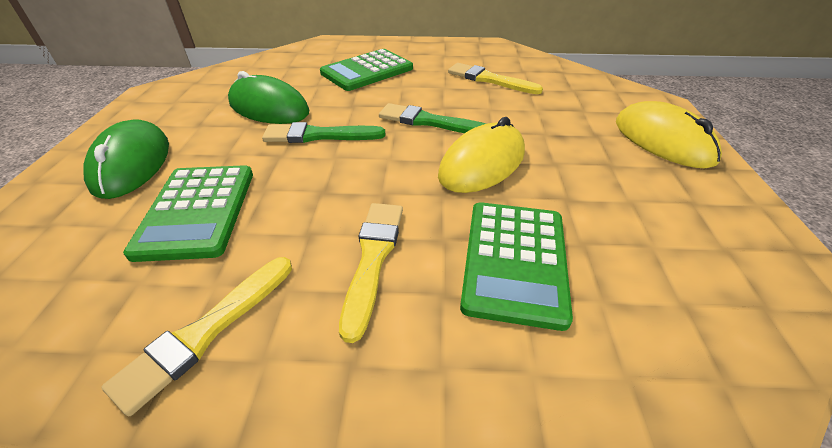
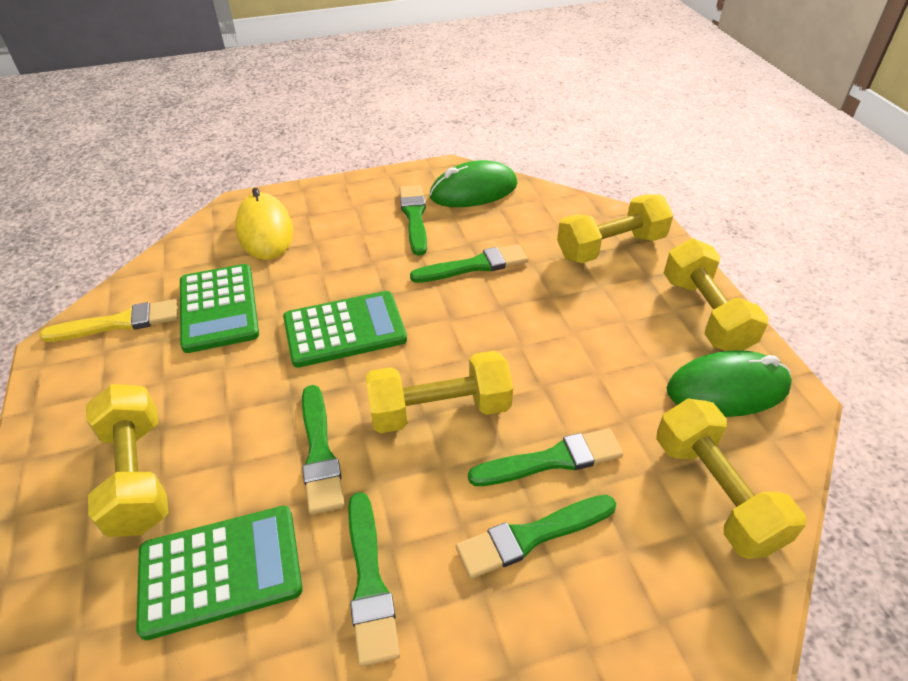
green brush: 2 -> 6
yellow brush: 3 -> 1
yellow dumbbell: 0 -> 5
yellow mouse: 2 -> 1

